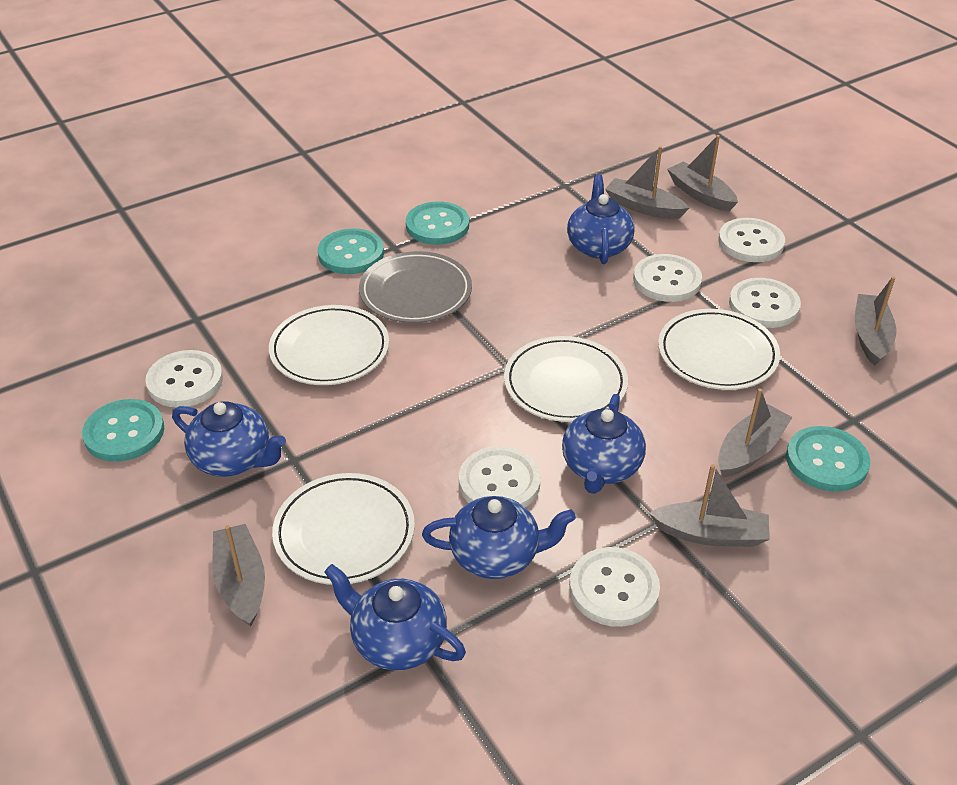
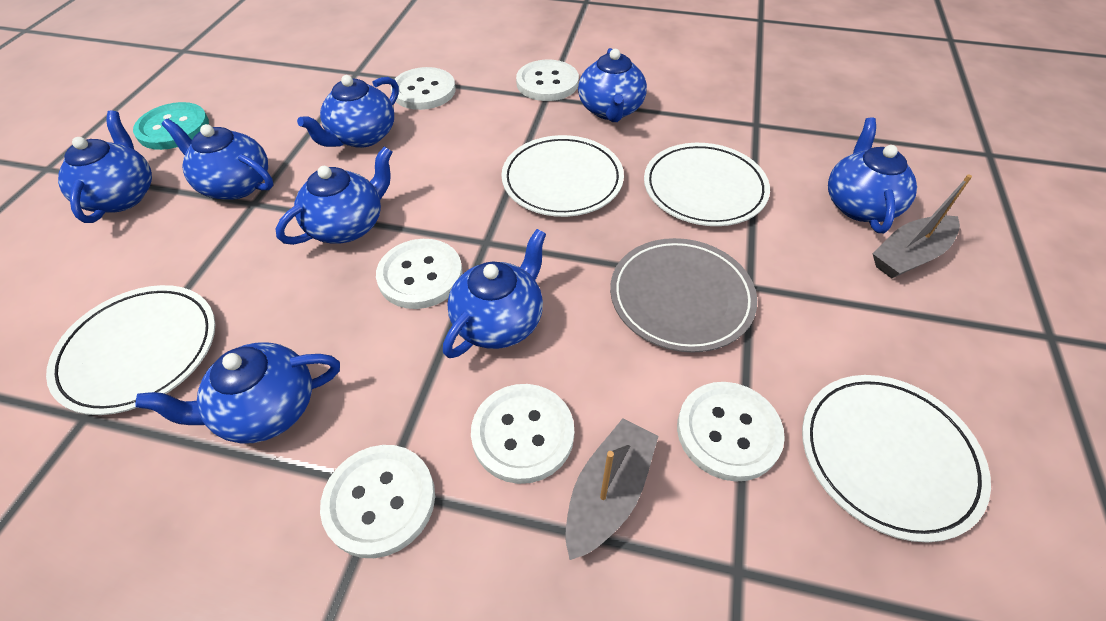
blue teapot: 5 -> 8
grey boat: 6 -> 2
turquoise button: 4 -> 1

